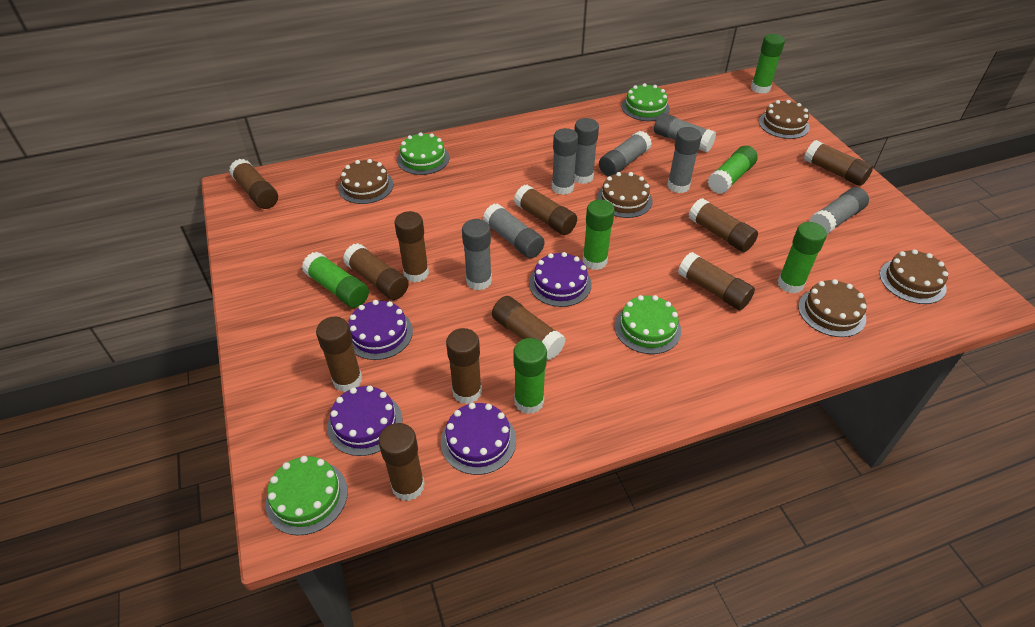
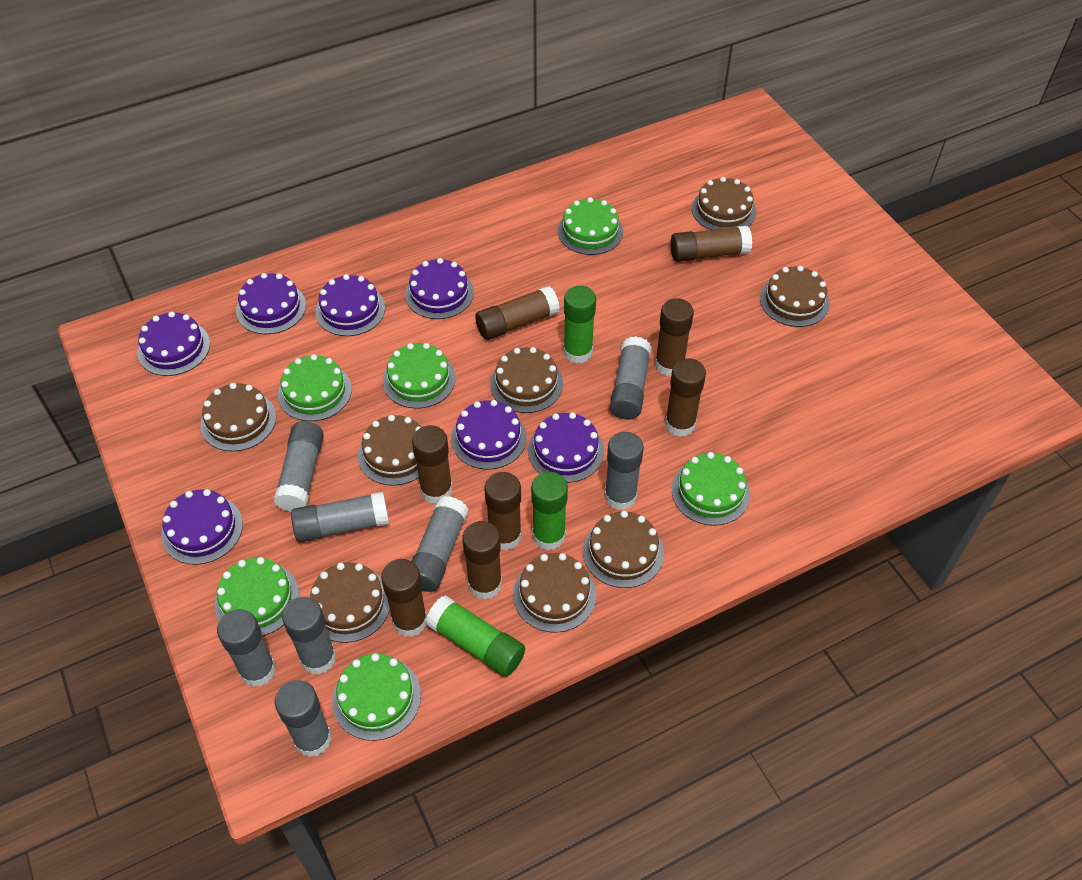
brown cake: 5 -> 8
brown glue stick: 11 -> 8
green cake: 4 -> 6
green glue stick: 6 -> 3
purple cake: 4 -> 7

